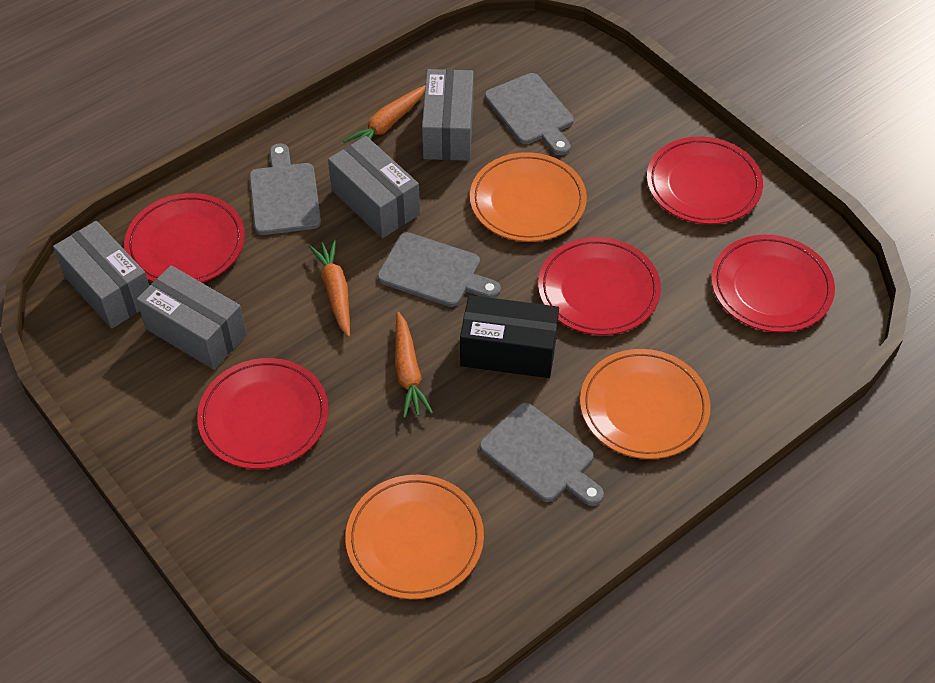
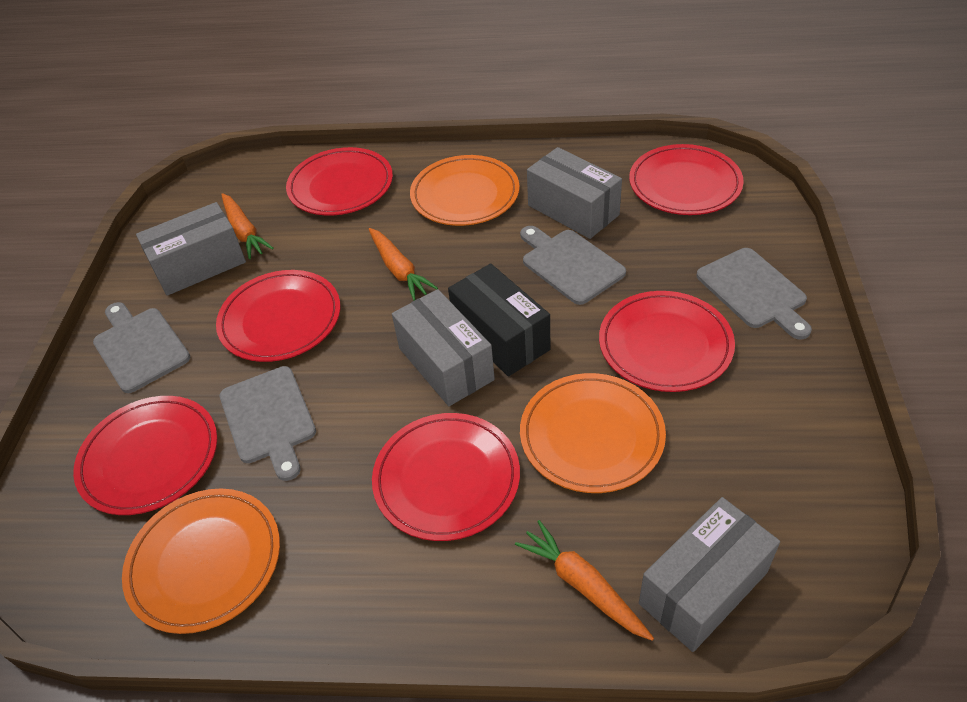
red plate: 5 -> 6

